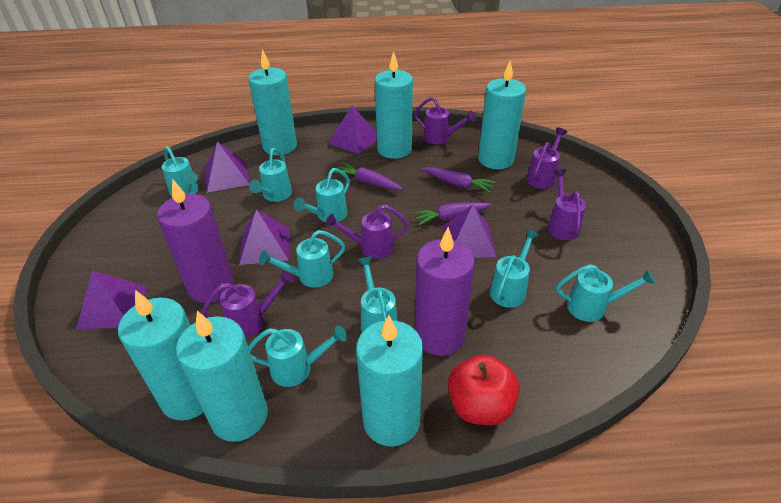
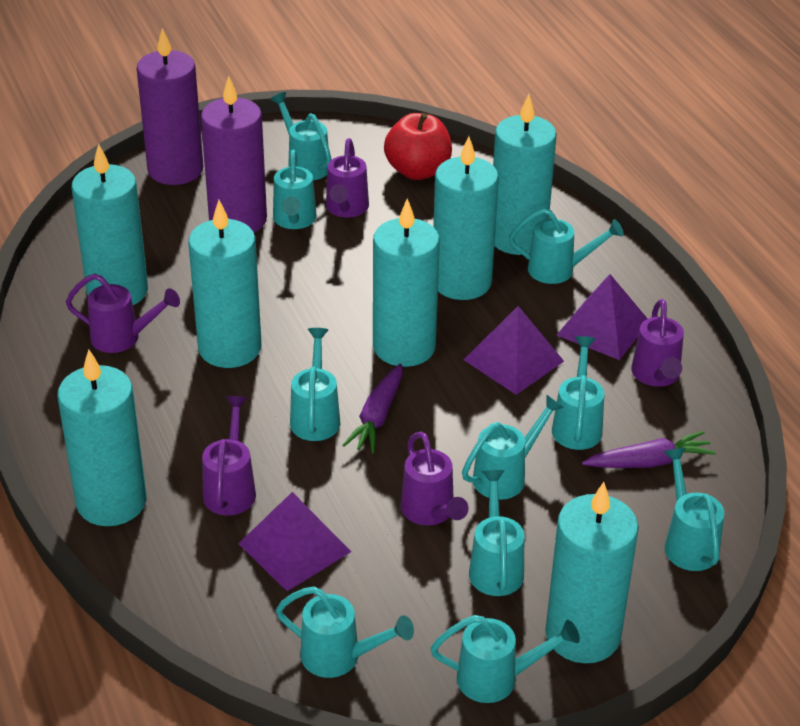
purple carrot: 3 -> 2
purple pyramid: 5 -> 3
turquoise candle: 6 -> 7
turquoise watering can: 8 -> 10

